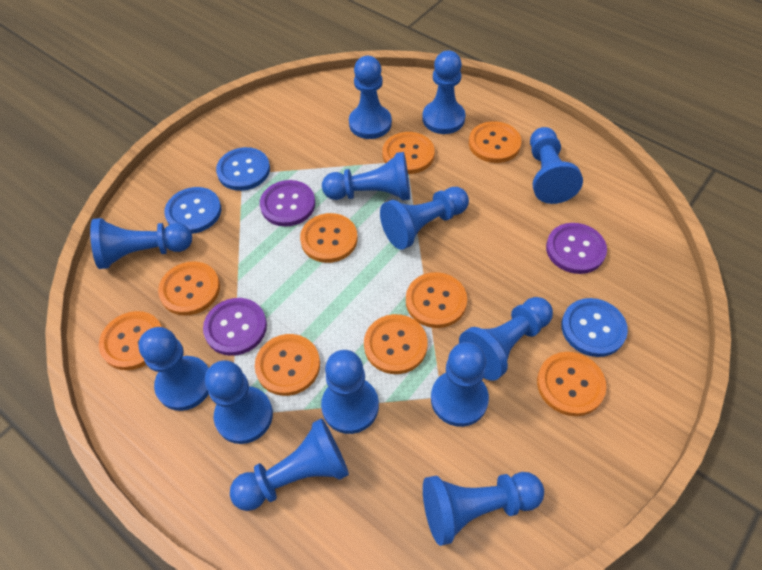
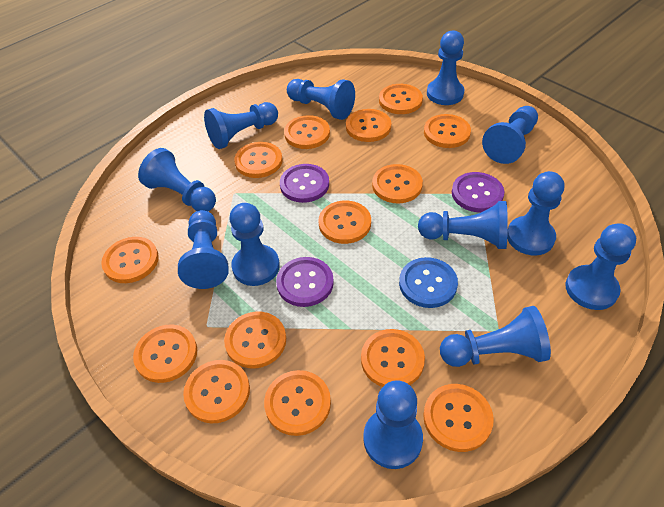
blue button: 3 -> 1
blue pawn: 13 -> 12
orange button: 9 -> 14

